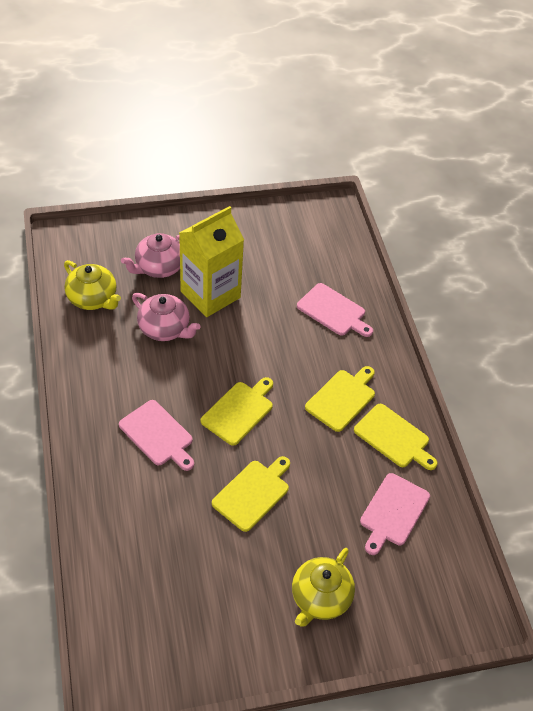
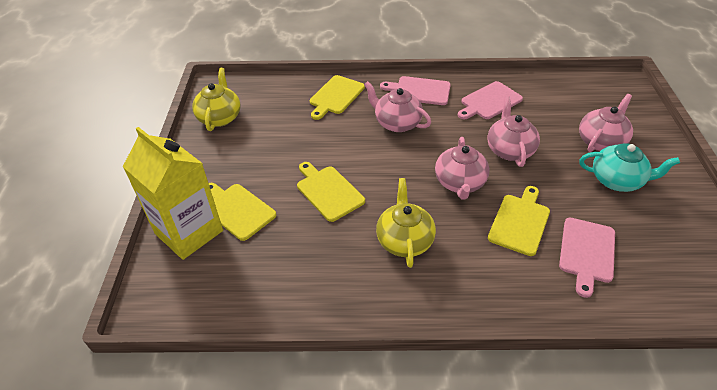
pink teapot: 2 -> 4
turquoise teapot: 0 -> 1

